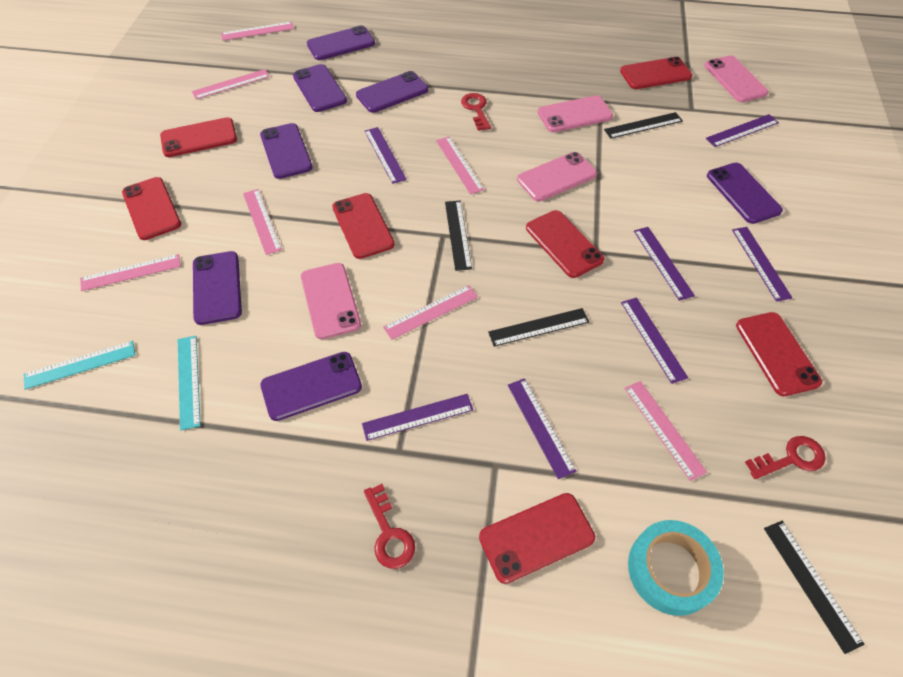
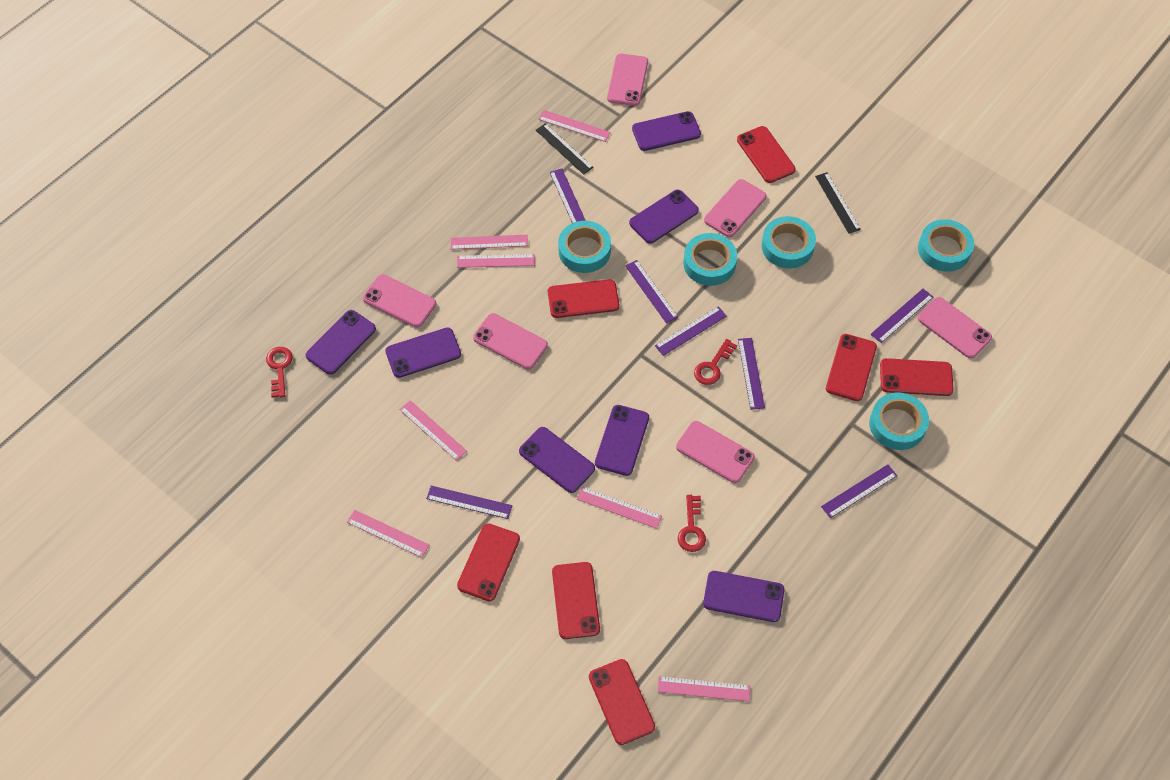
black ruler: 4 -> 2
pink phone: 4 -> 6
turquoise ruler: 2 -> 0
turquoise tape: 1 -> 5

